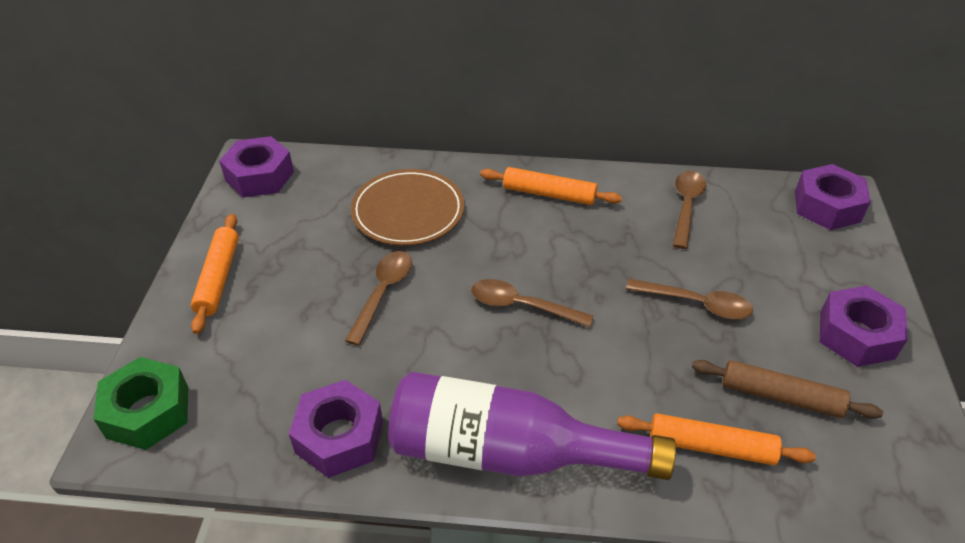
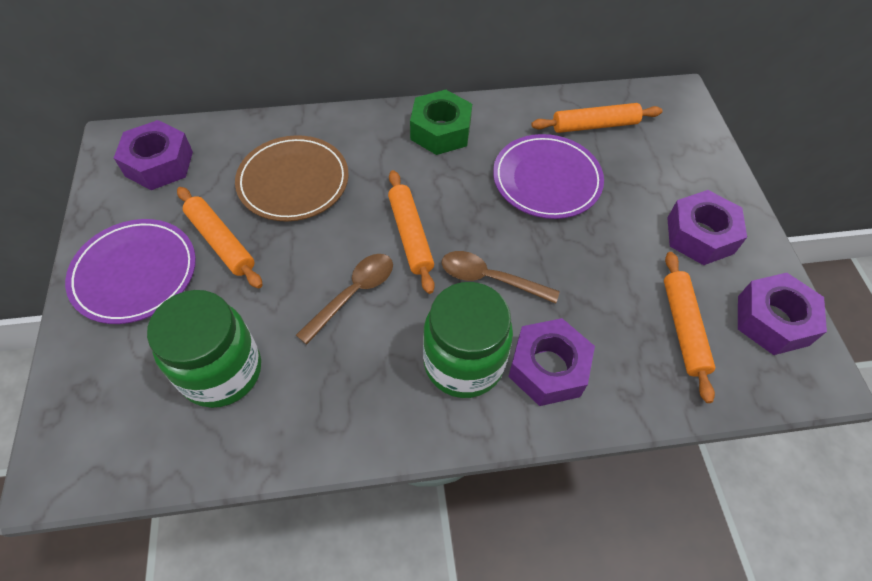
brown rolling pin: 1 -> 0
brown spoon: 4 -> 2
green jar: 0 -> 2
orange rolling pin: 3 -> 4
purple bottle: 1 -> 0
purple plate: 0 -> 2

